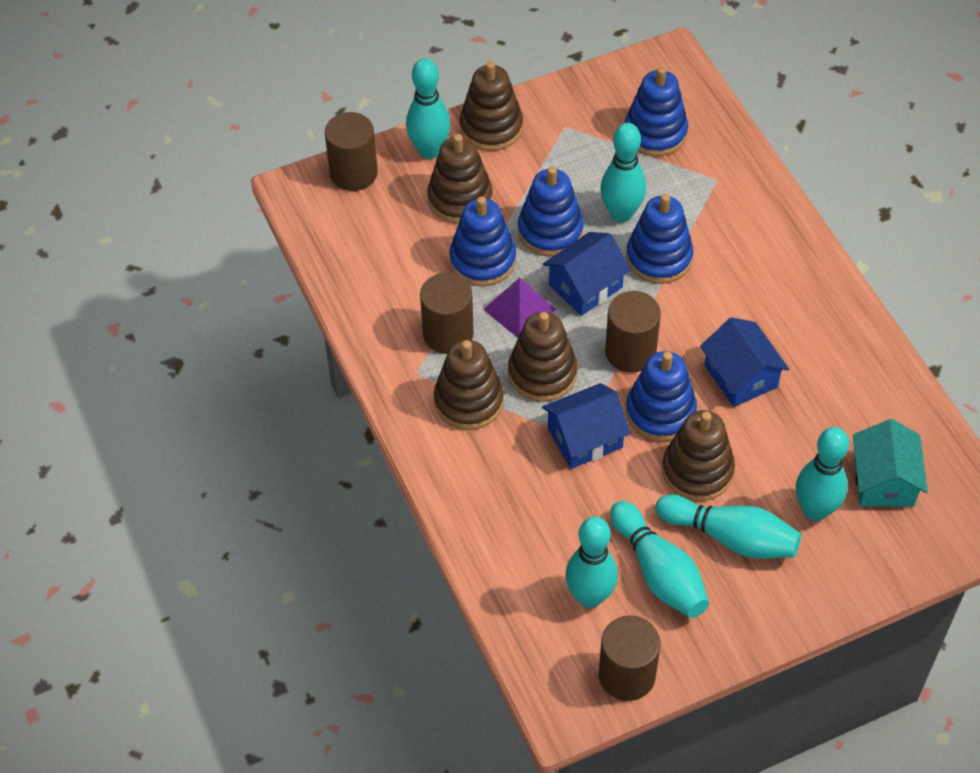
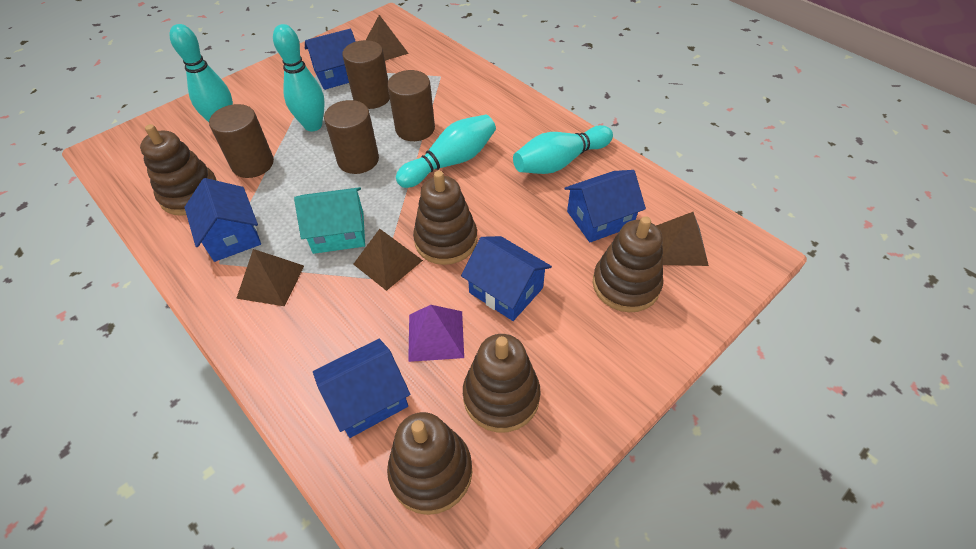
blue house: 3 -> 5
blue stacking toy: 5 -> 0
brown pyramid: 0 -> 4
turquoise bowling pin: 6 -> 4

